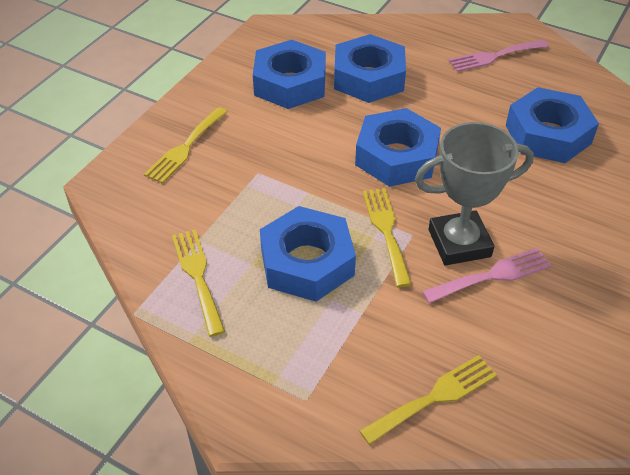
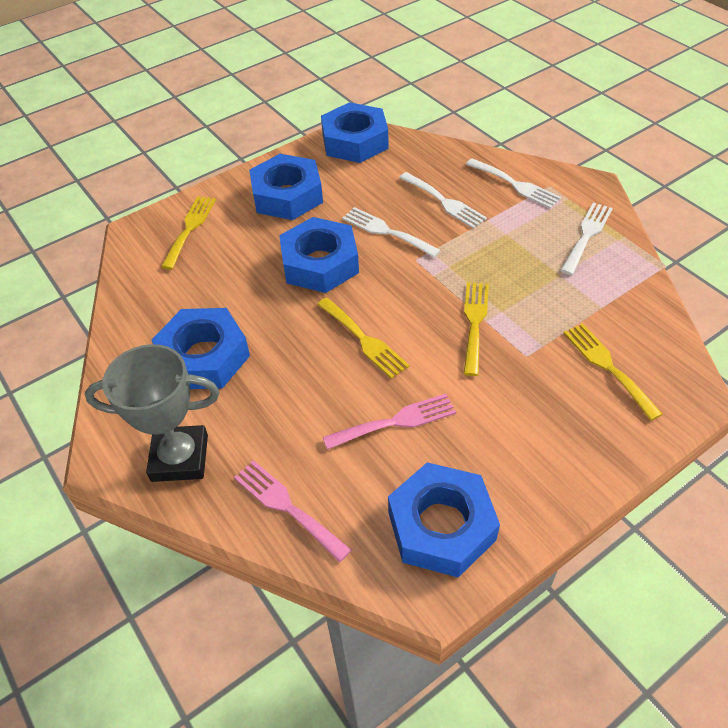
white fork: 0 -> 4

